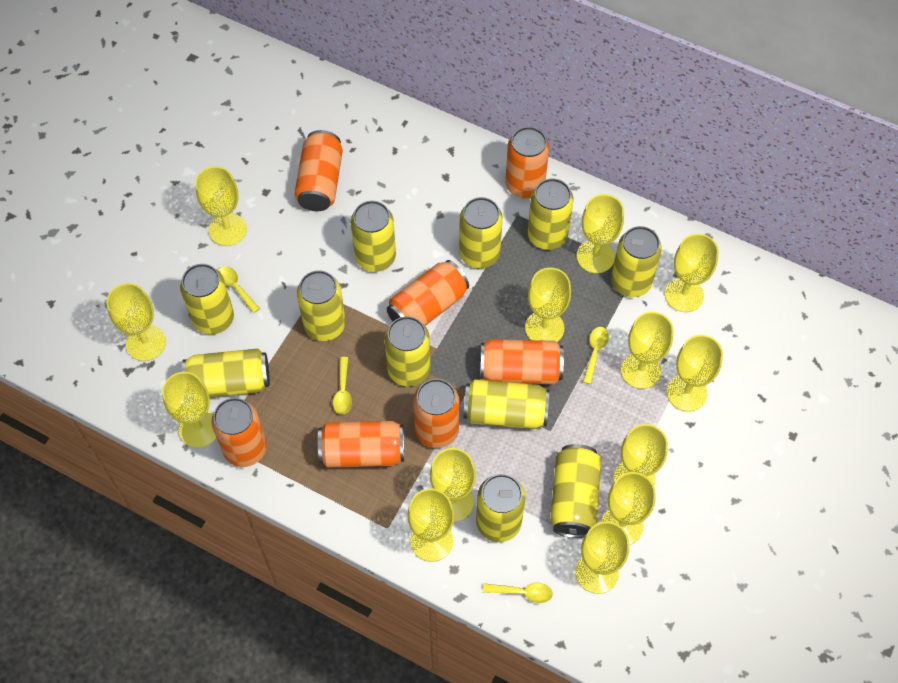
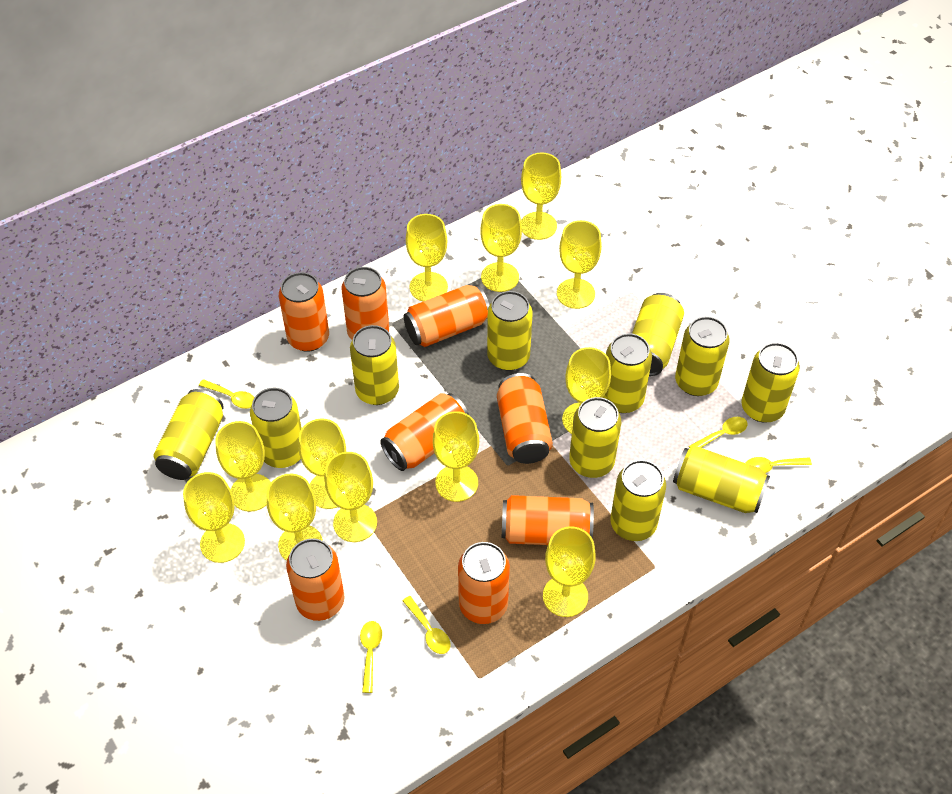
orange can: 7 -> 8
yellow goblet: 13 -> 12
yellow spoon: 4 -> 5

